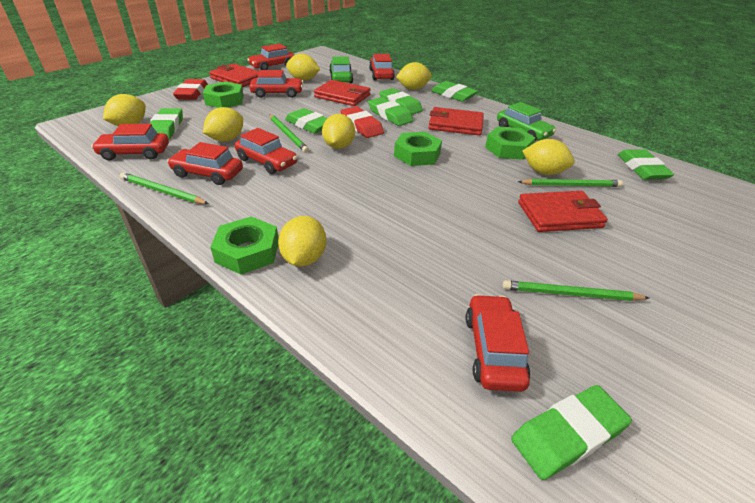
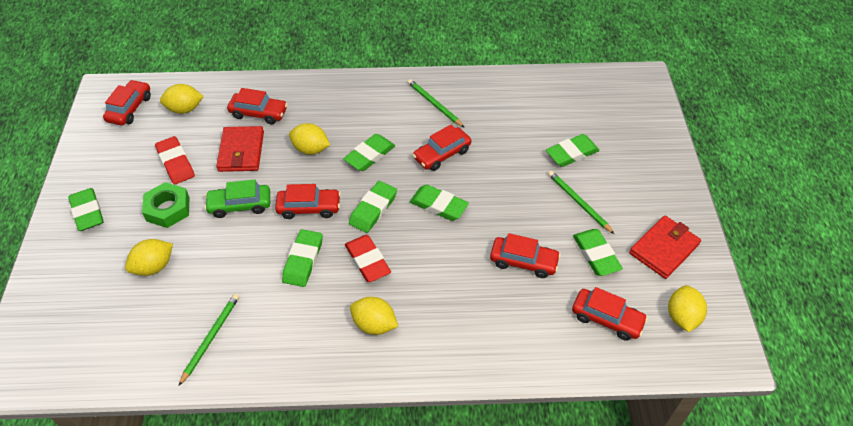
green car: 2 -> 1
green nut: 4 -> 1
green pencil: 4 -> 3
red car: 7 -> 6
red wallet: 4 -> 2
yellow lemon: 7 -> 5

